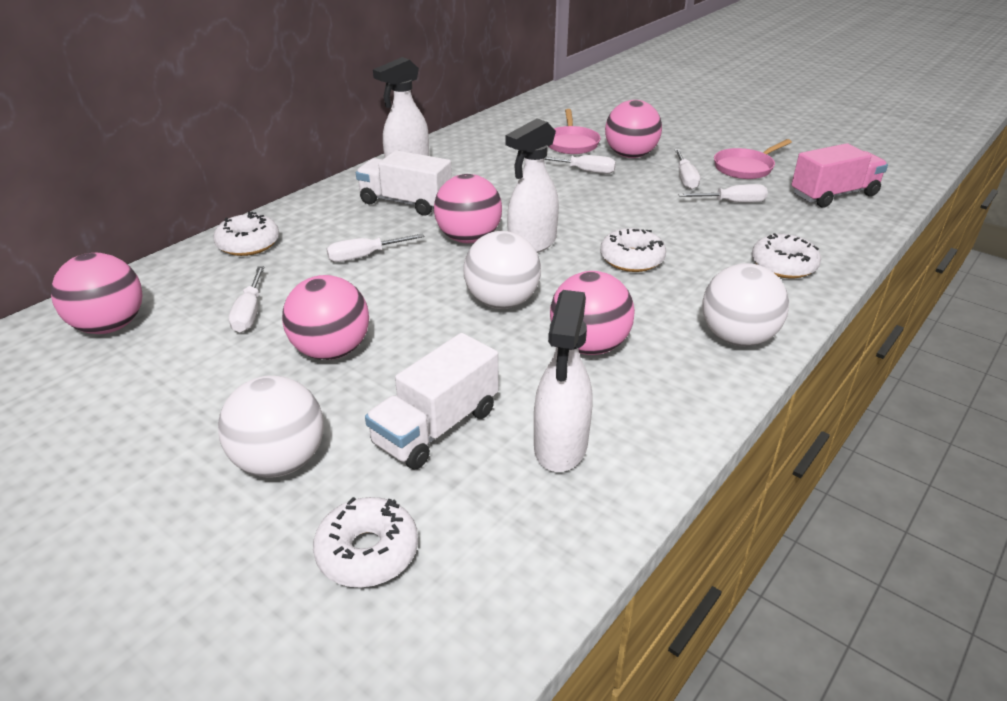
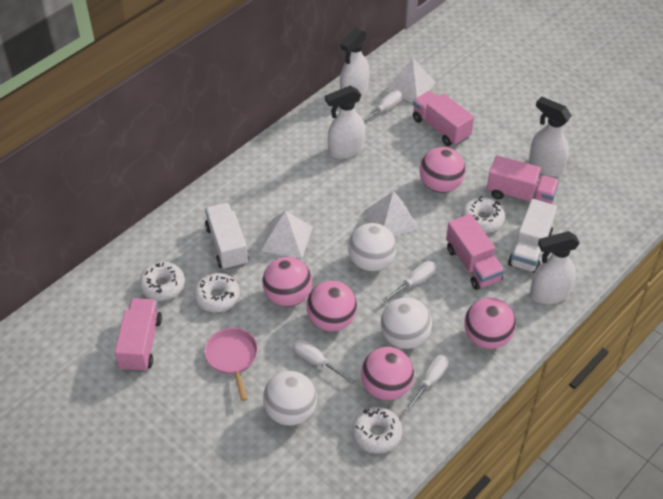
pink pan: 2 -> 1
pink truck: 1 -> 4
white pyramid: 0 -> 3
white screwdriver: 5 -> 4
white spray bottle: 3 -> 4

